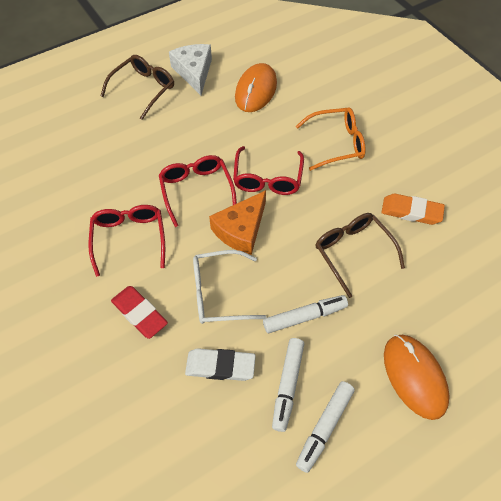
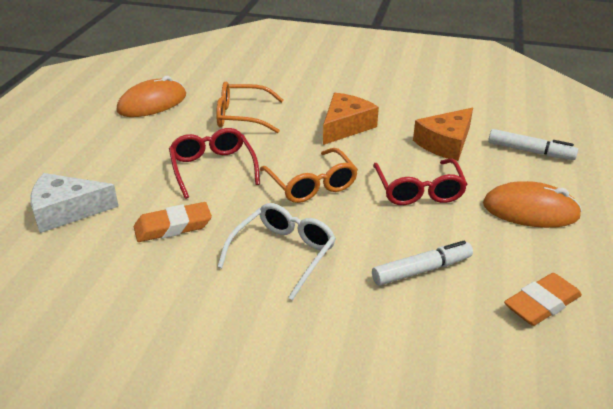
brown glasses: 2 -> 0
orange cheese: 1 -> 2
orange eraser: 1 -> 2
orange glasses: 1 -> 2
red eraser: 1 -> 0
red glasses: 3 -> 2
white eraser: 1 -> 0
white marker: 3 -> 2

